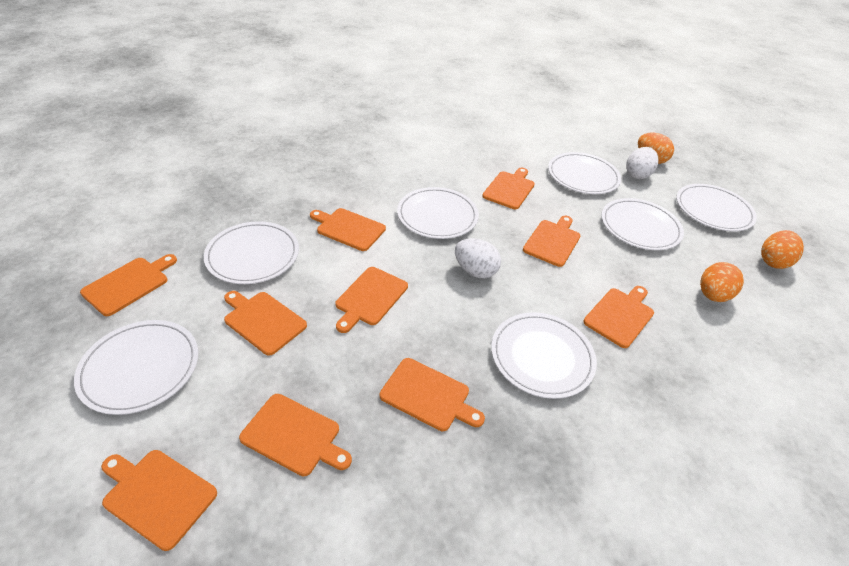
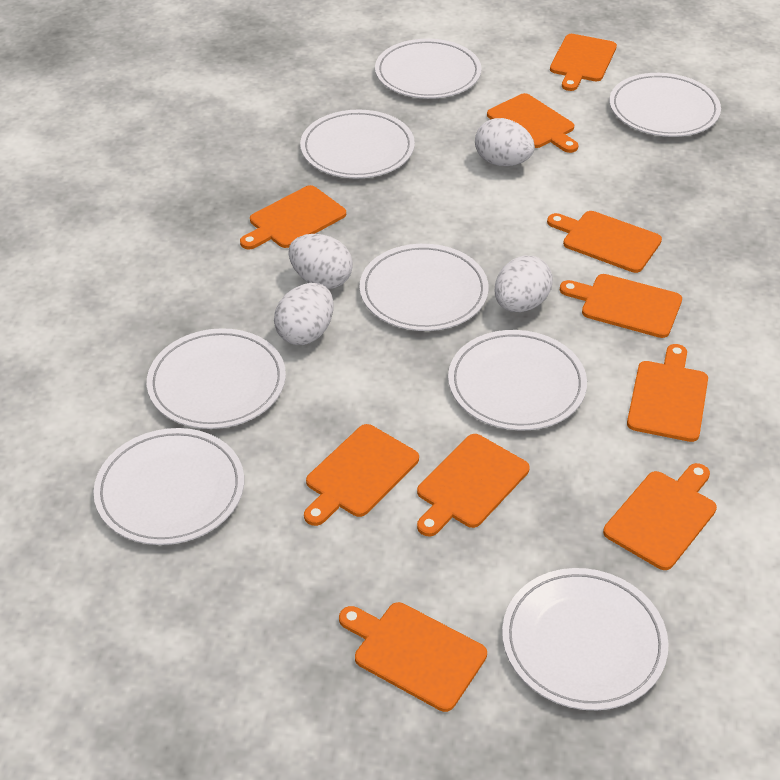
orange egg: 3 -> 0
white egg: 2 -> 4
white plate: 7 -> 8

